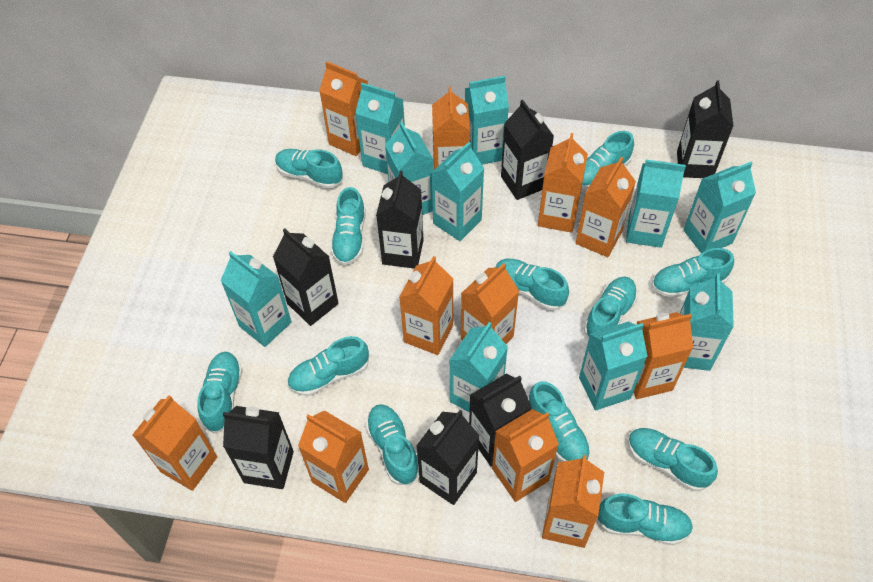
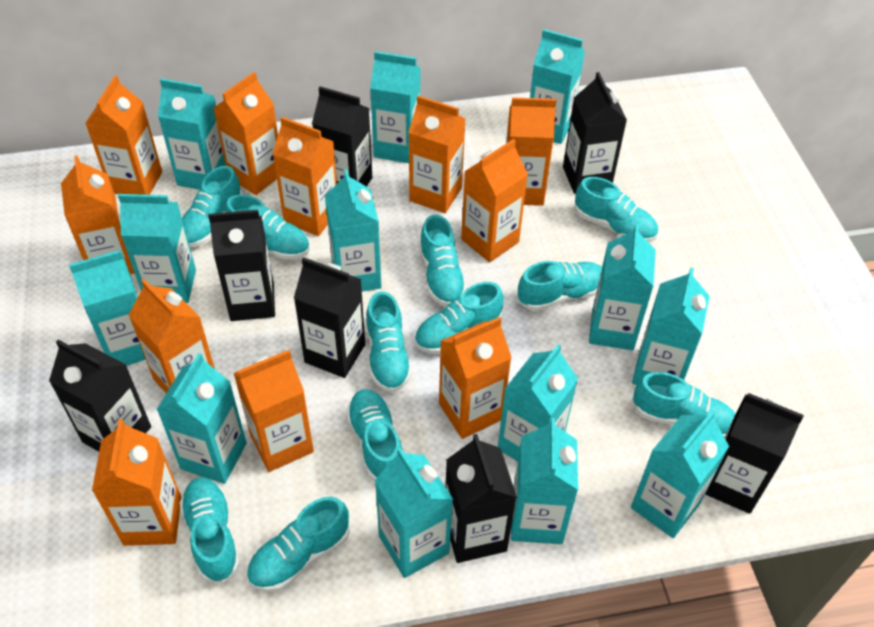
turquoise carton: 10 -> 13
turquoise shoe: 12 -> 11

